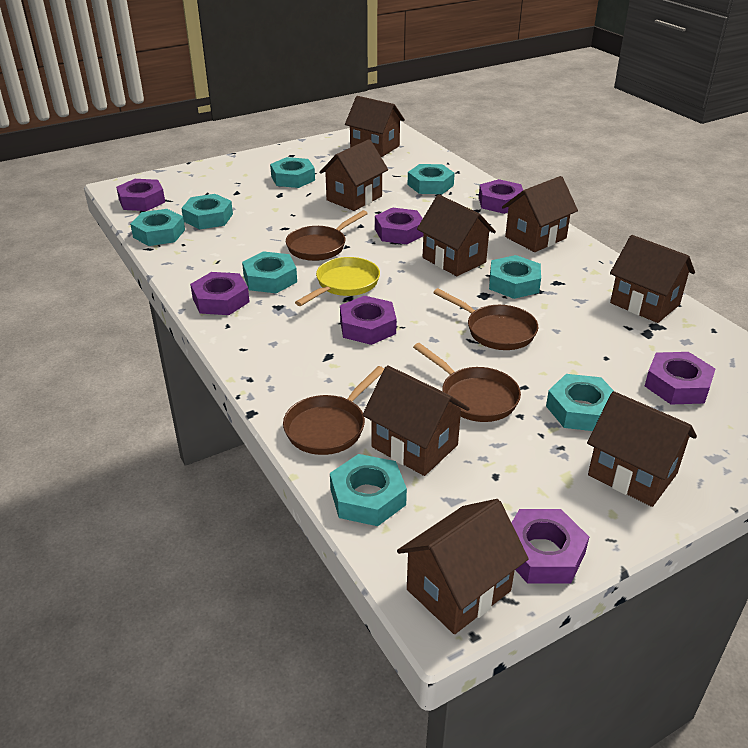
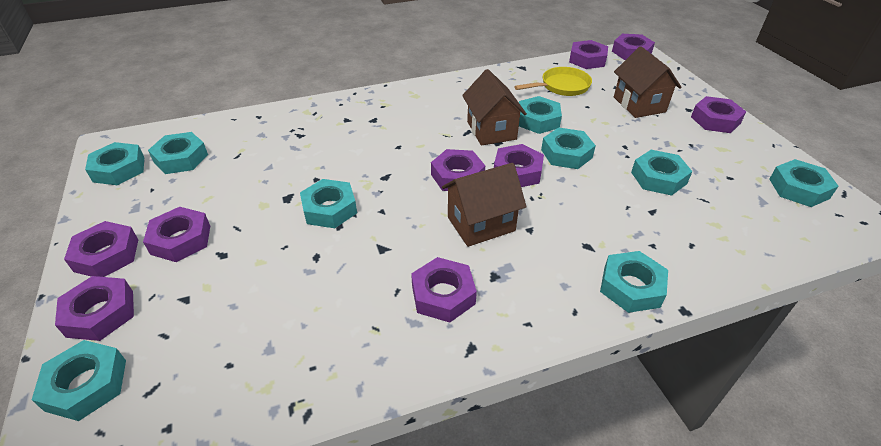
brown house: 8 -> 3
brown pan: 4 -> 0
purple nut: 7 -> 9
turquoise nut: 8 -> 9

